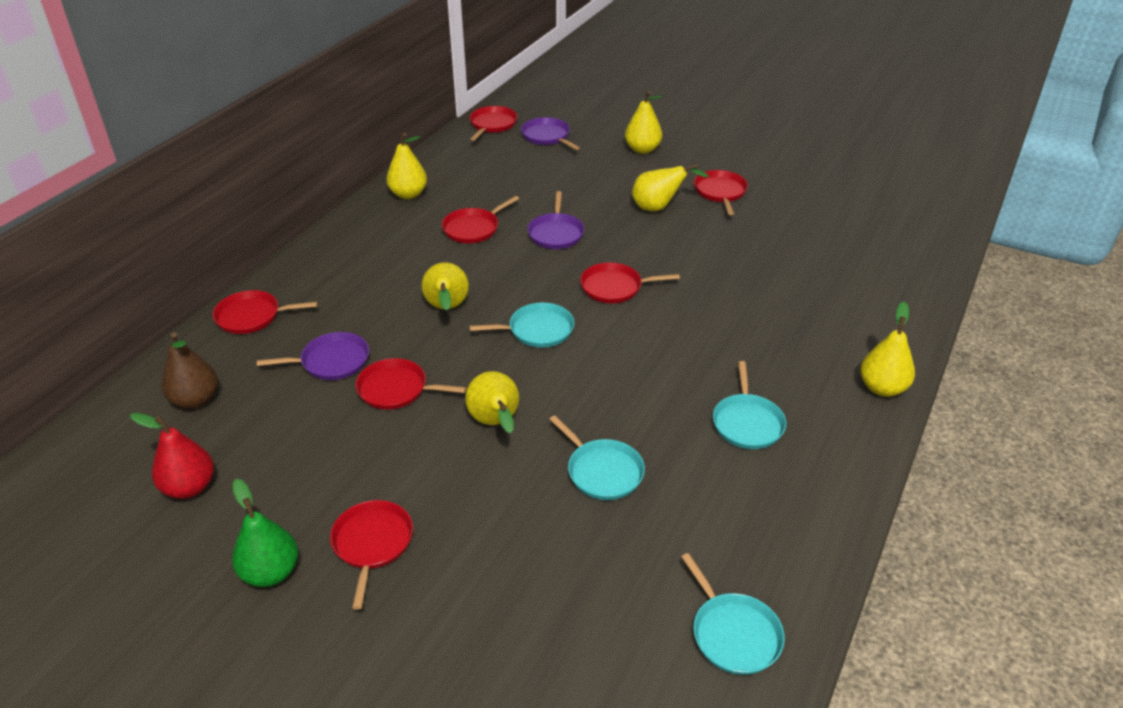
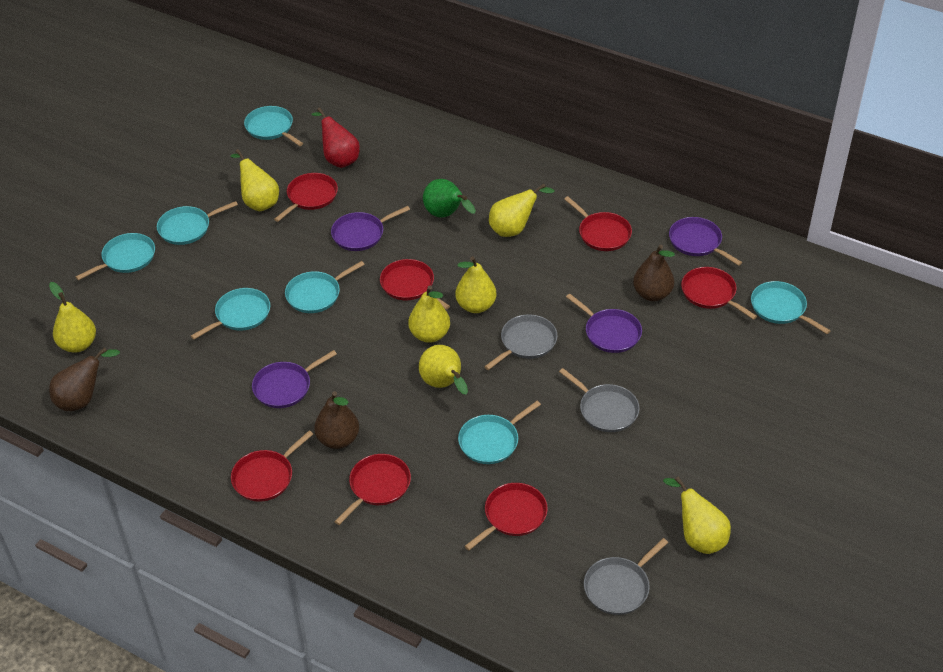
brown pear: 1 -> 3
grey pan: 0 -> 3
purple pan: 3 -> 4
turquoise pan: 4 -> 7
yellow pear: 6 -> 7

